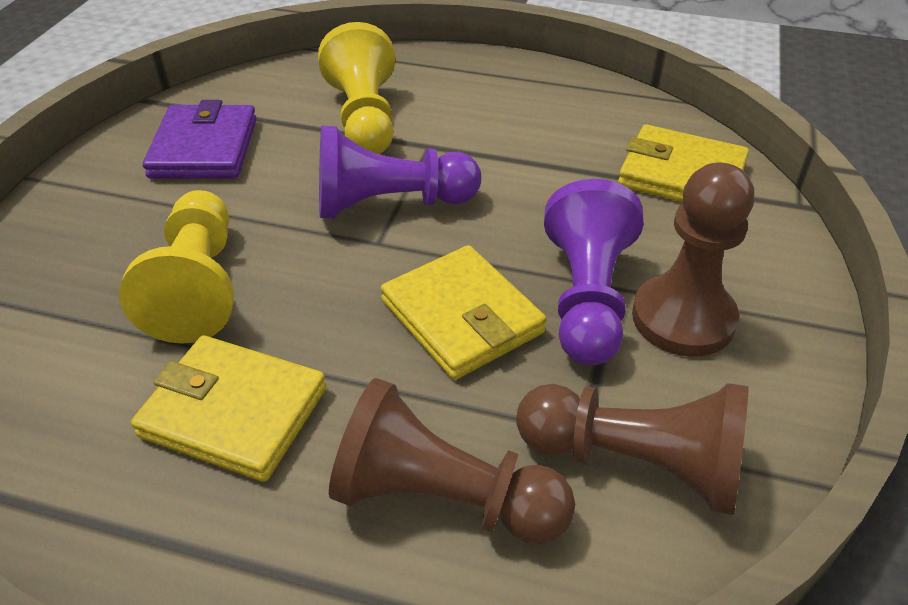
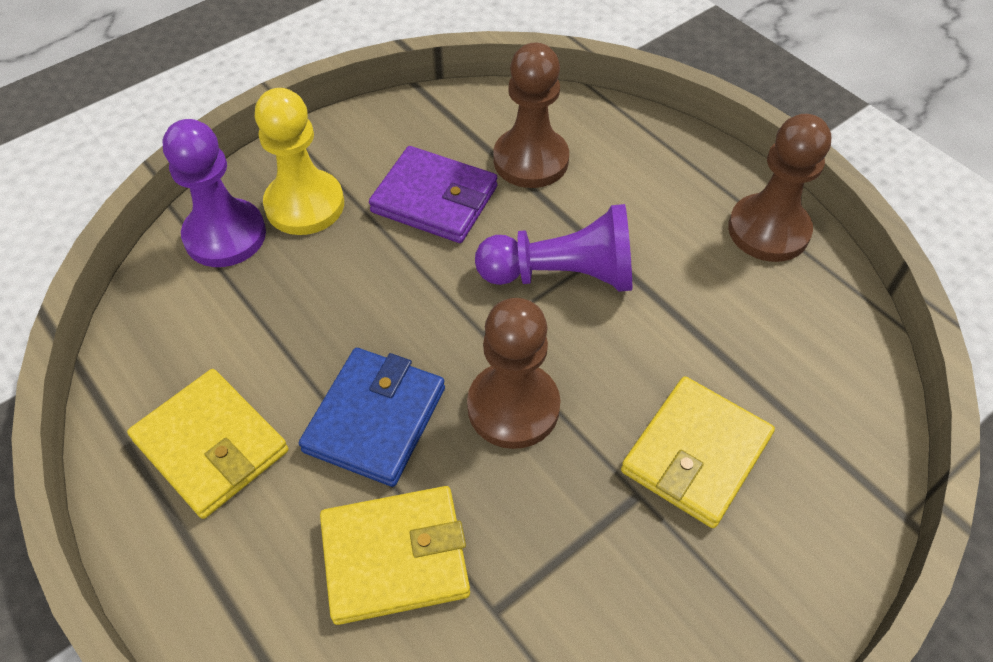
blue wallet: 0 -> 1
yellow pawn: 2 -> 1

